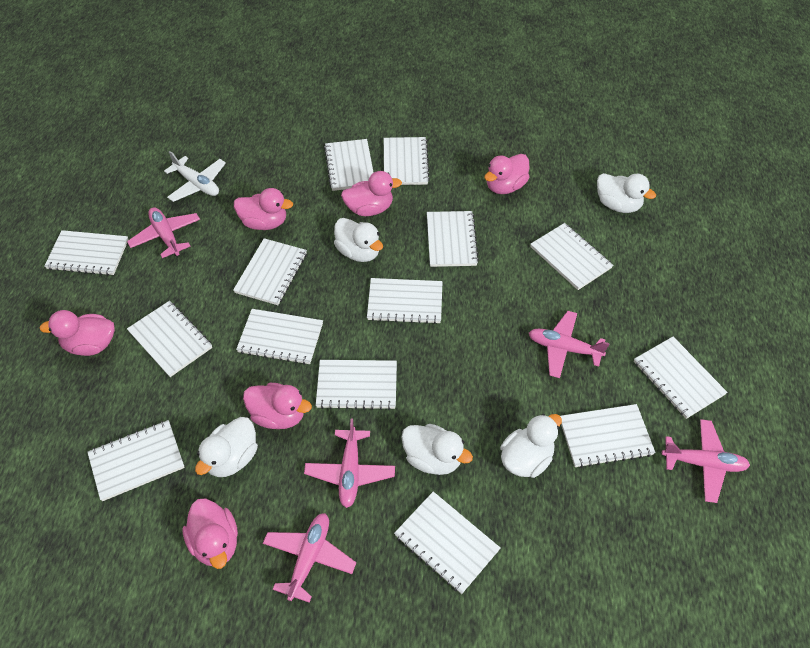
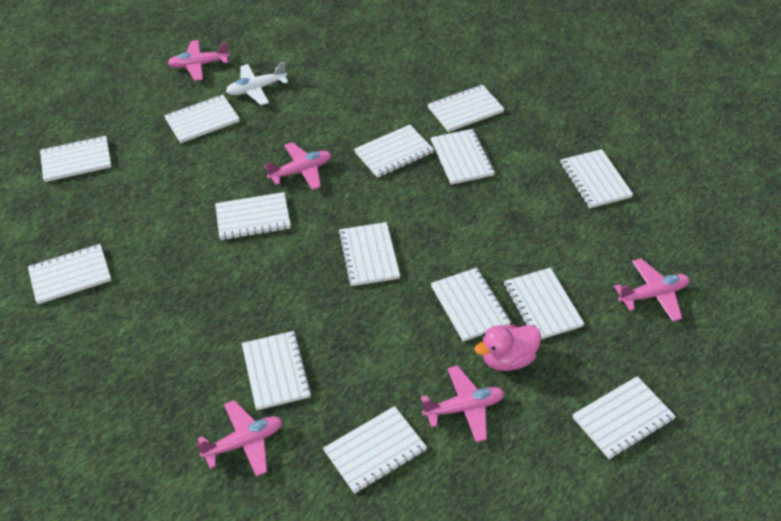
pink duck: 6 -> 1
white duck: 5 -> 0

